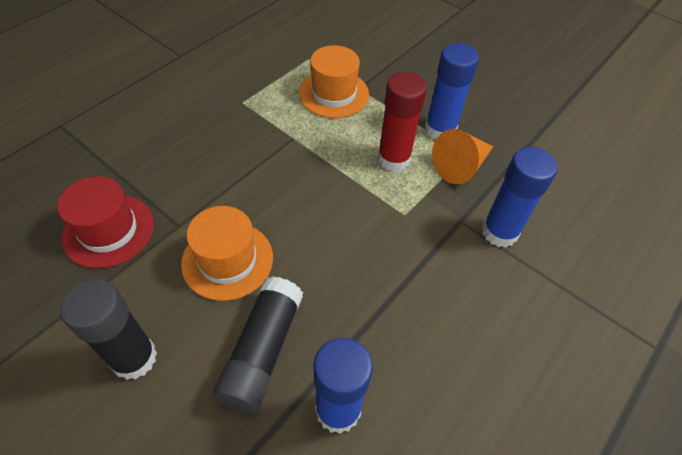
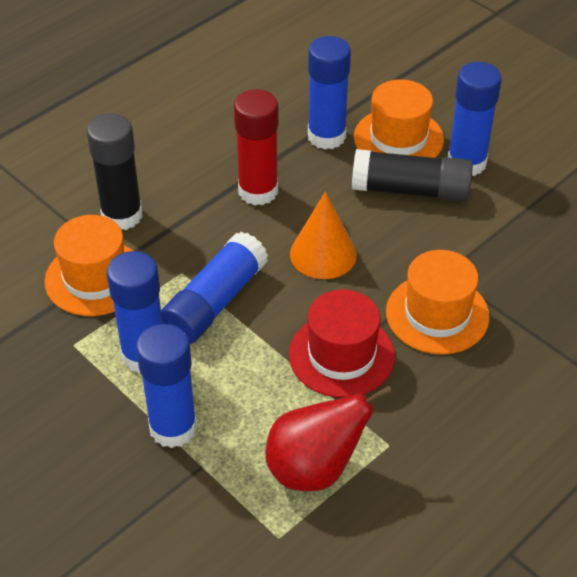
blue glue stick: 3 -> 5
orange hat: 2 -> 3
red pear: 0 -> 1

